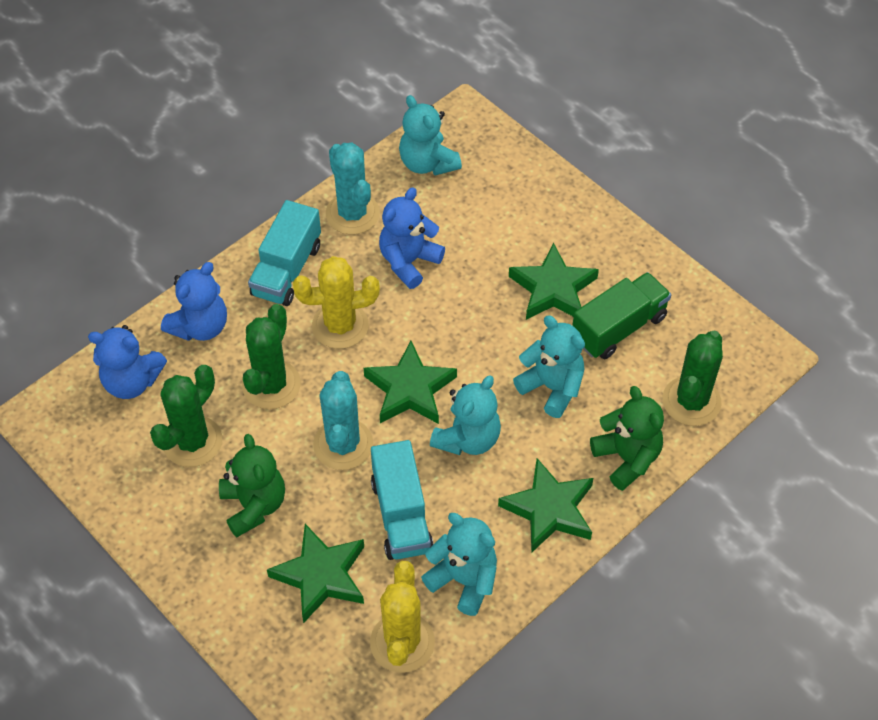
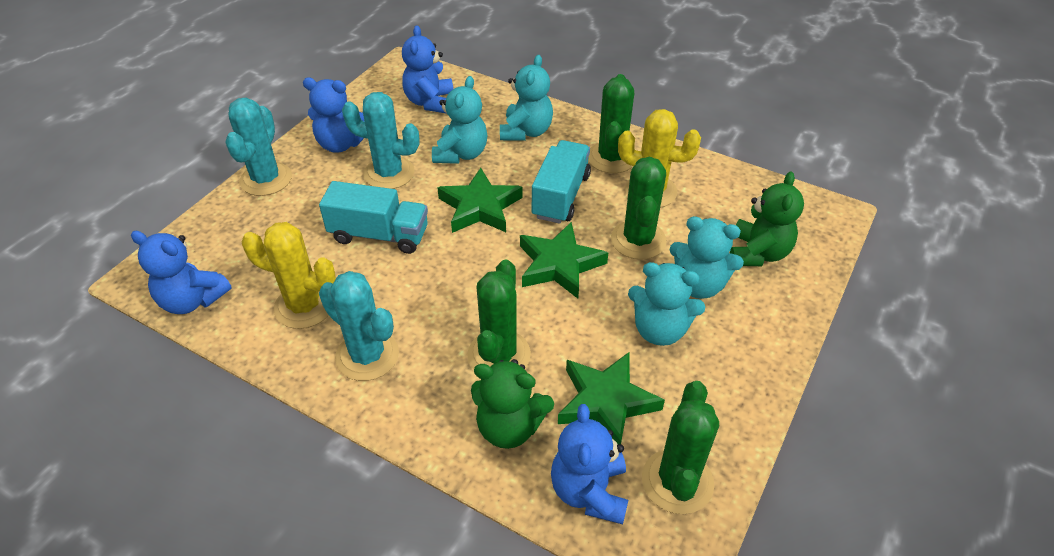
blue teddy bear: 3 -> 4
green cactus: 3 -> 4
green star: 4 -> 3
green truck: 1 -> 0
turquoise cactus: 2 -> 3

